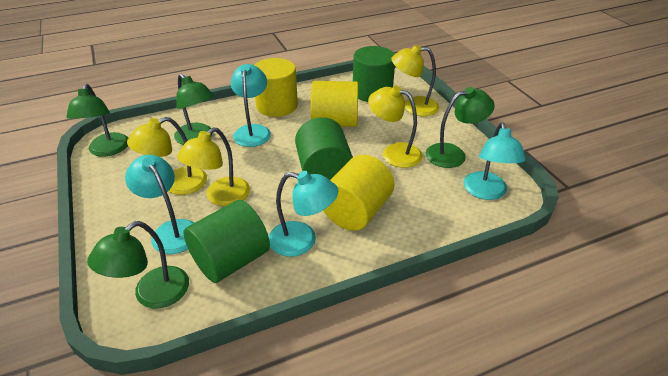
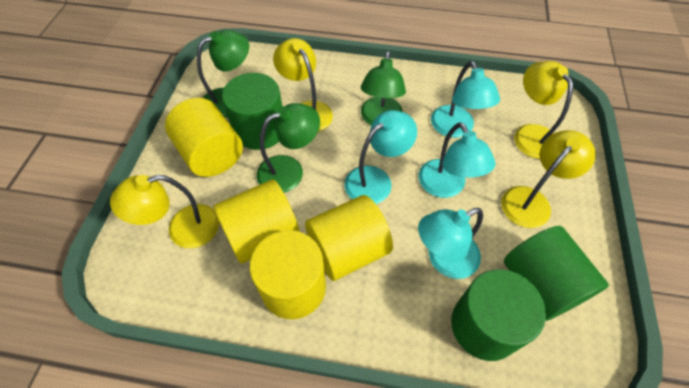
green lamp: 4 -> 3
yellow cylinder: 3 -> 4

